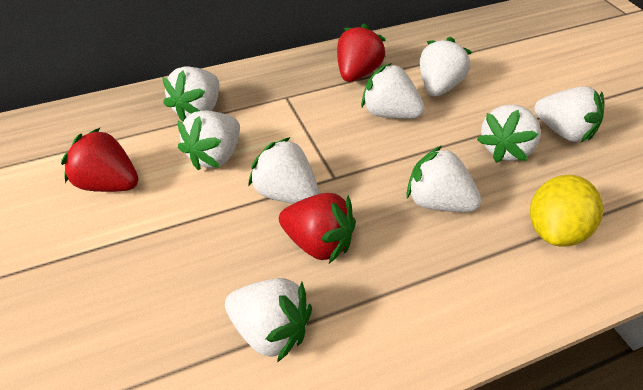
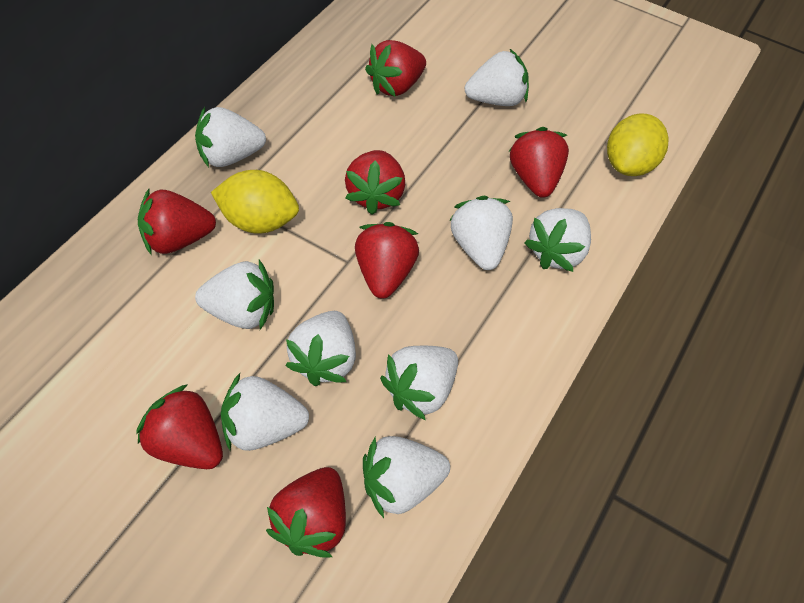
red strawberry: 3 -> 7
yellow lemon: 1 -> 2

